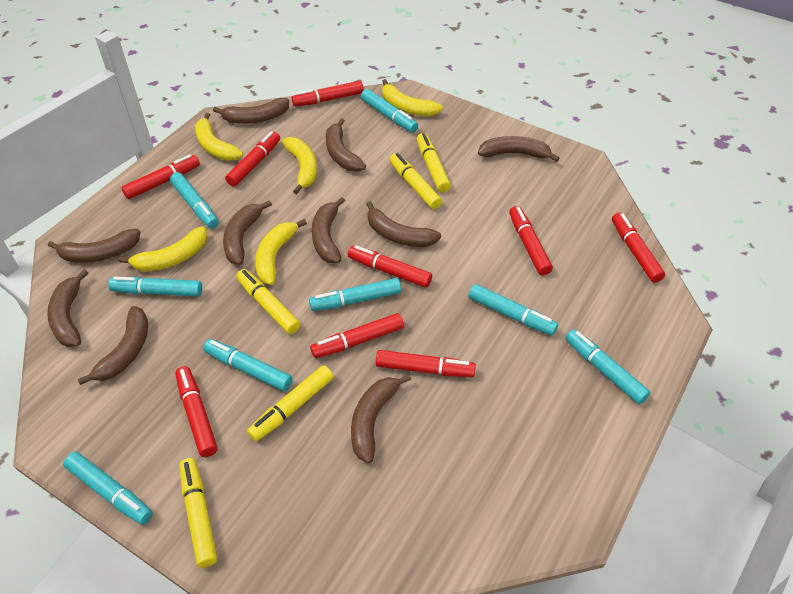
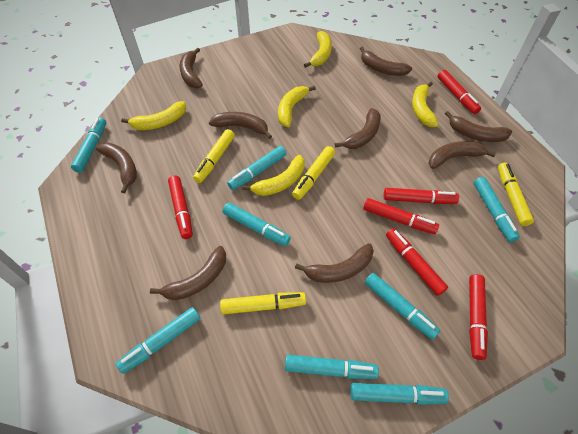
brown banana: 10 -> 9
red marker: 9 -> 6
yellow marker: 5 -> 4

